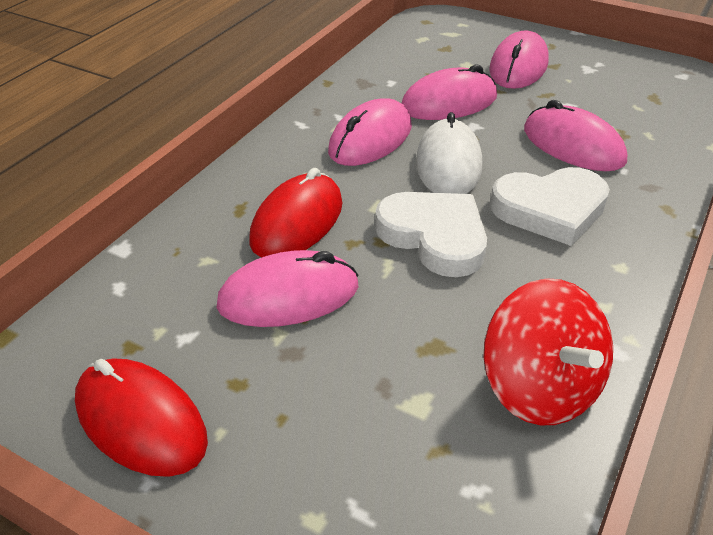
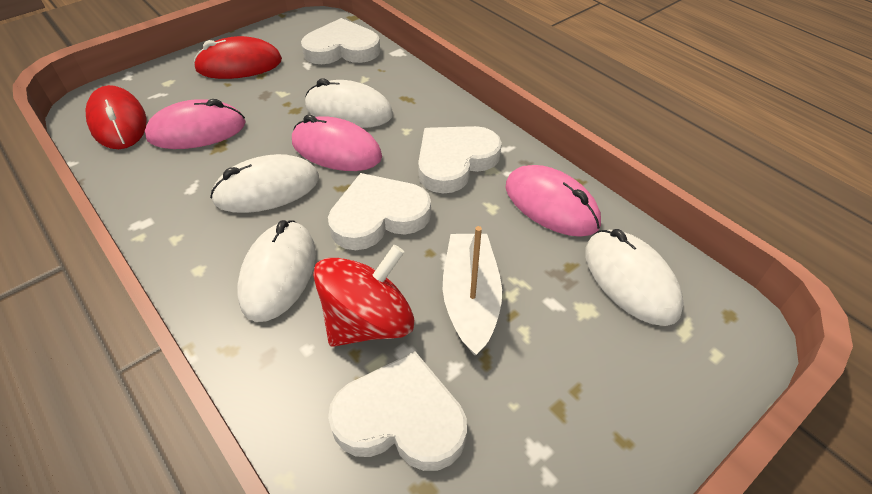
pink mouse: 5 -> 3
white boat: 0 -> 1
white heart: 2 -> 4
white mouse: 1 -> 4

